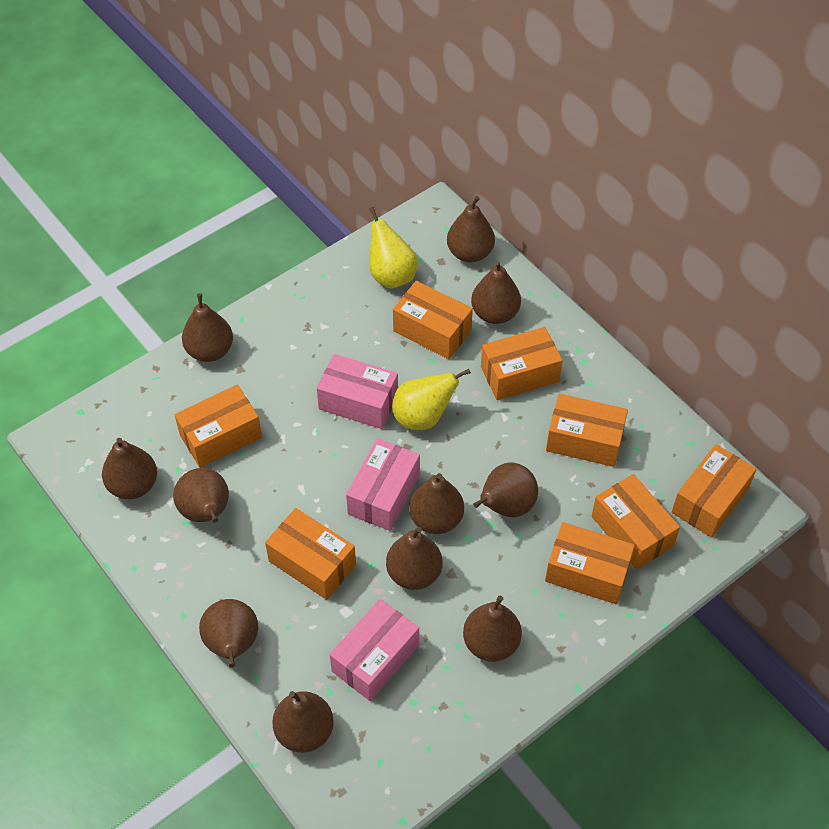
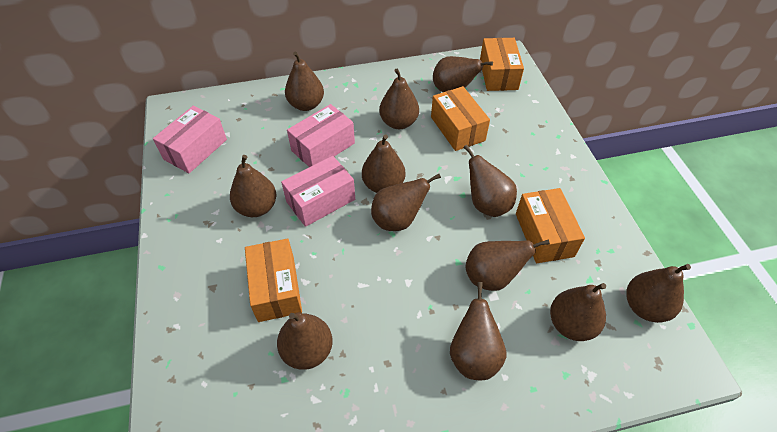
brown pear: 11 -> 12
orange box: 8 -> 4
yellow pear: 2 -> 0

